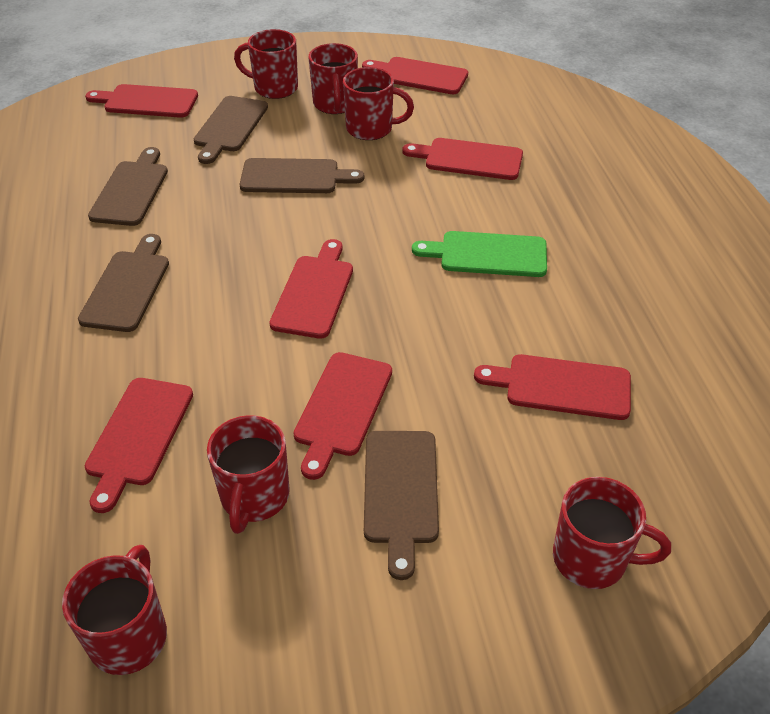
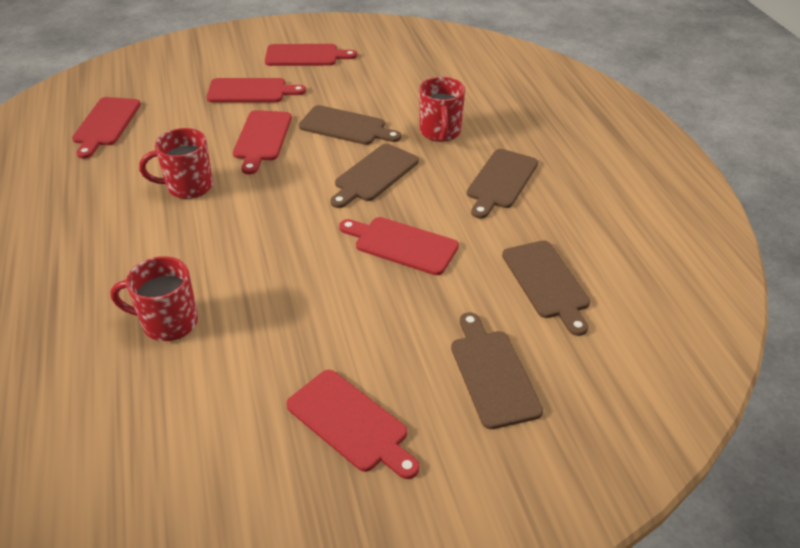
green cutting board: 1 -> 0
red cutting board: 7 -> 6
red mug: 6 -> 3

